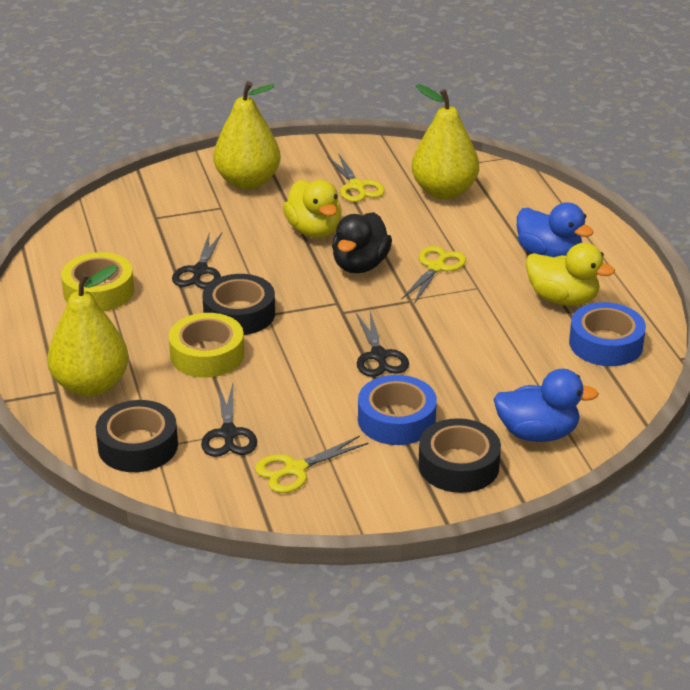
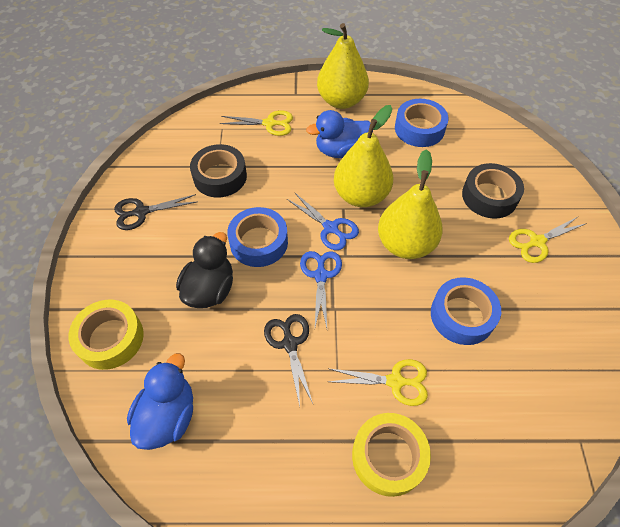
black scissors: 3 -> 2
black tape: 3 -> 2
blue scissors: 0 -> 2
blue tape: 2 -> 3
yellow duck: 2 -> 0

